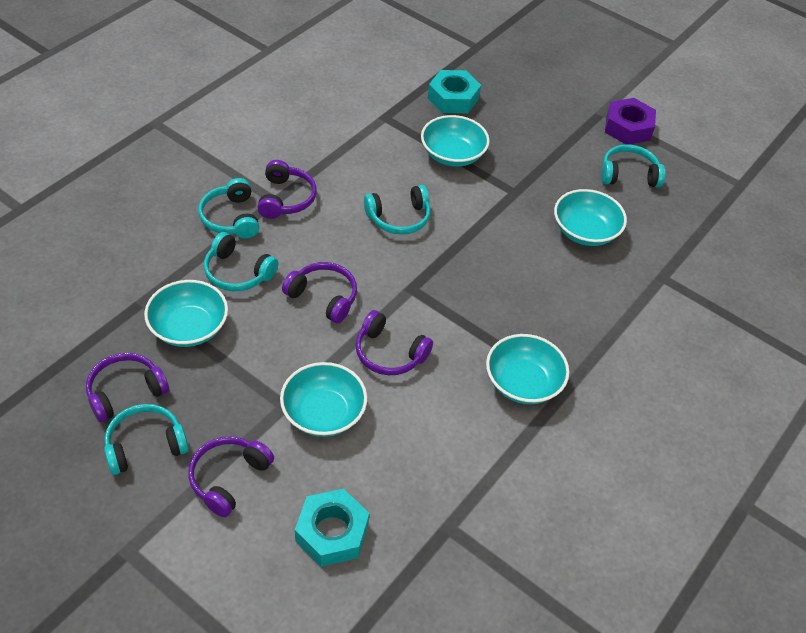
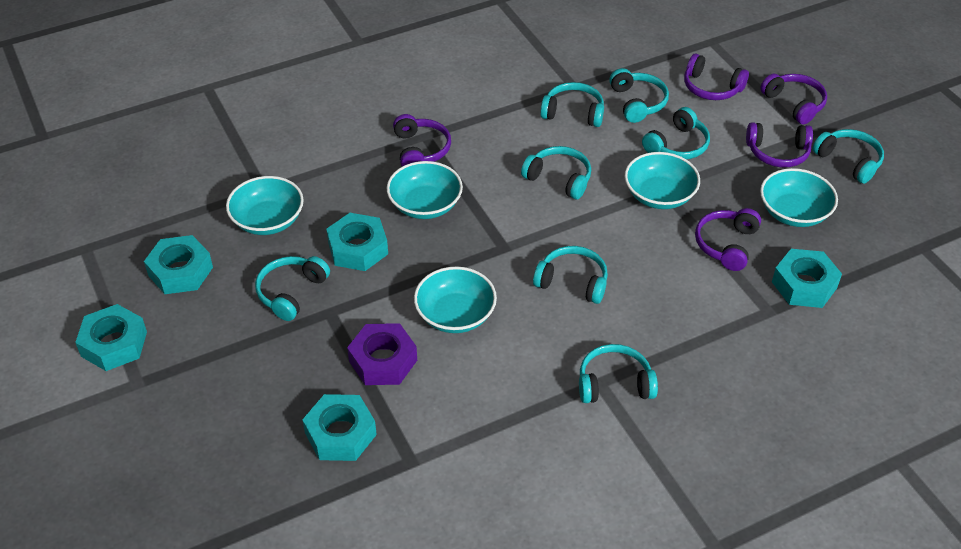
turquoise headphones: 5 -> 8
turquoise nut: 2 -> 5

